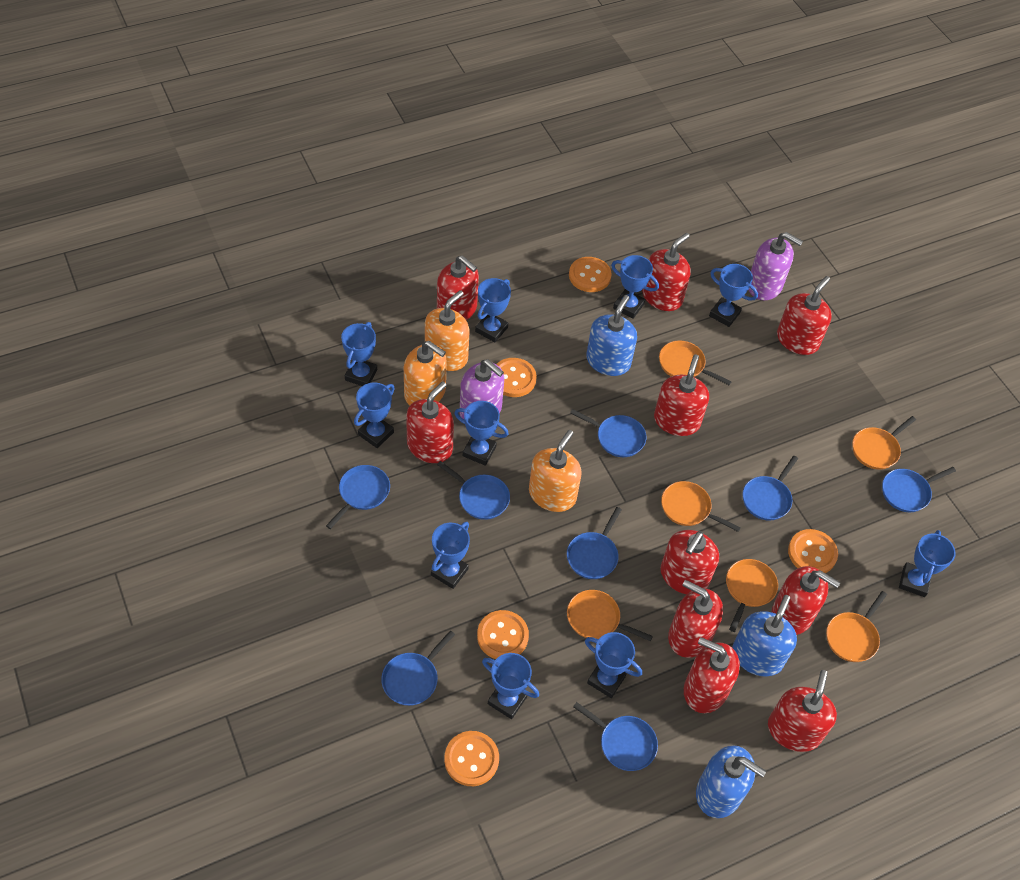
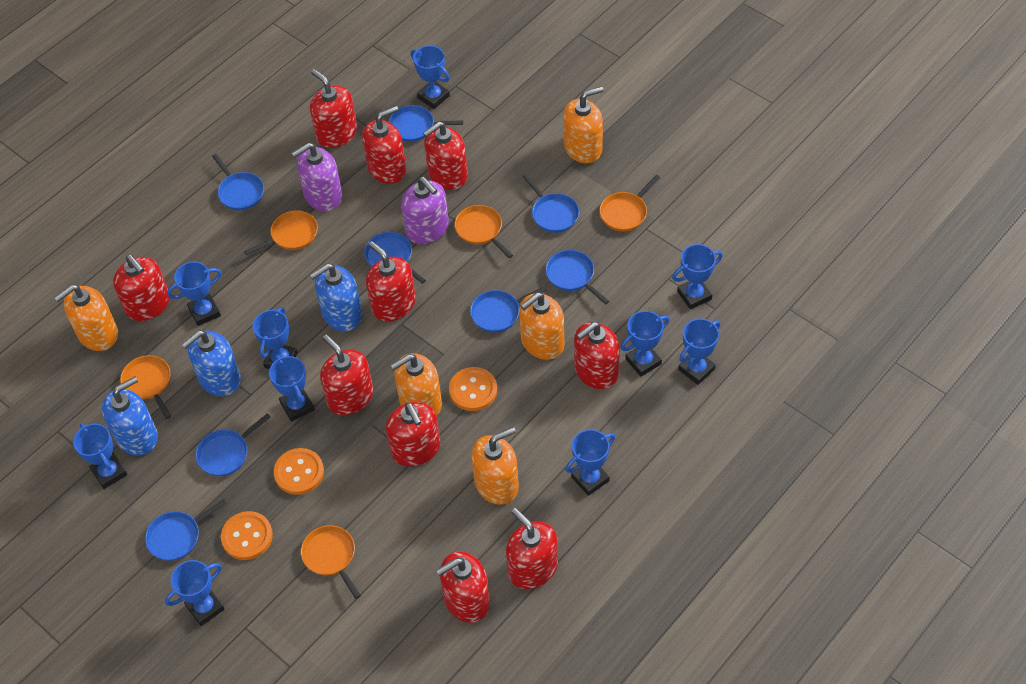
orange button: 5 -> 3
orange pan: 6 -> 5
orange soap dispenser: 3 -> 5

